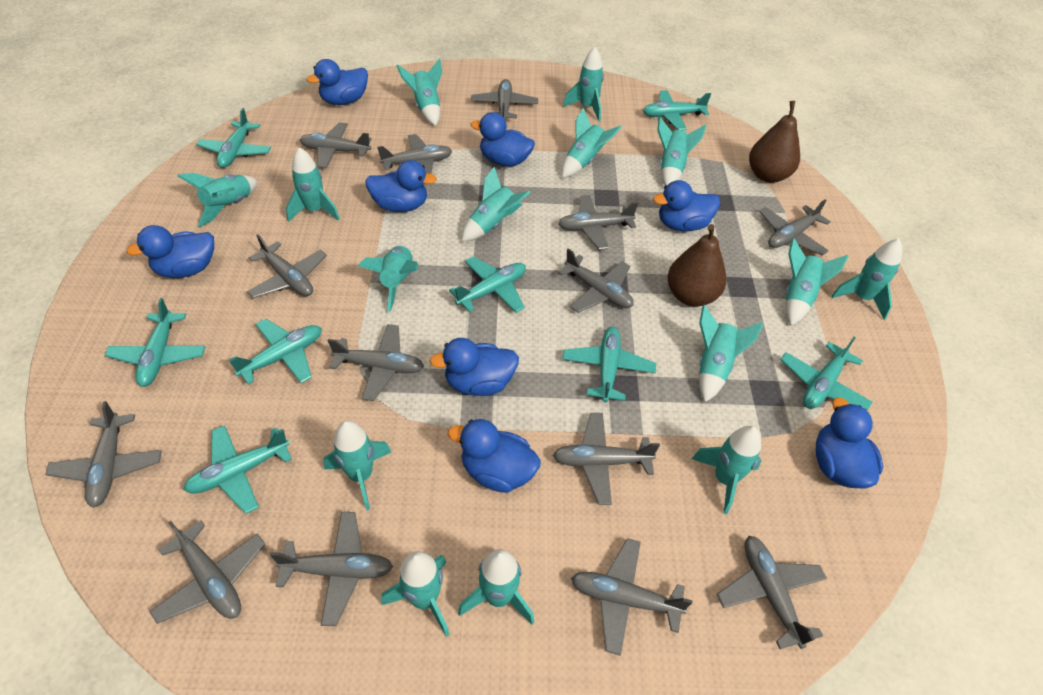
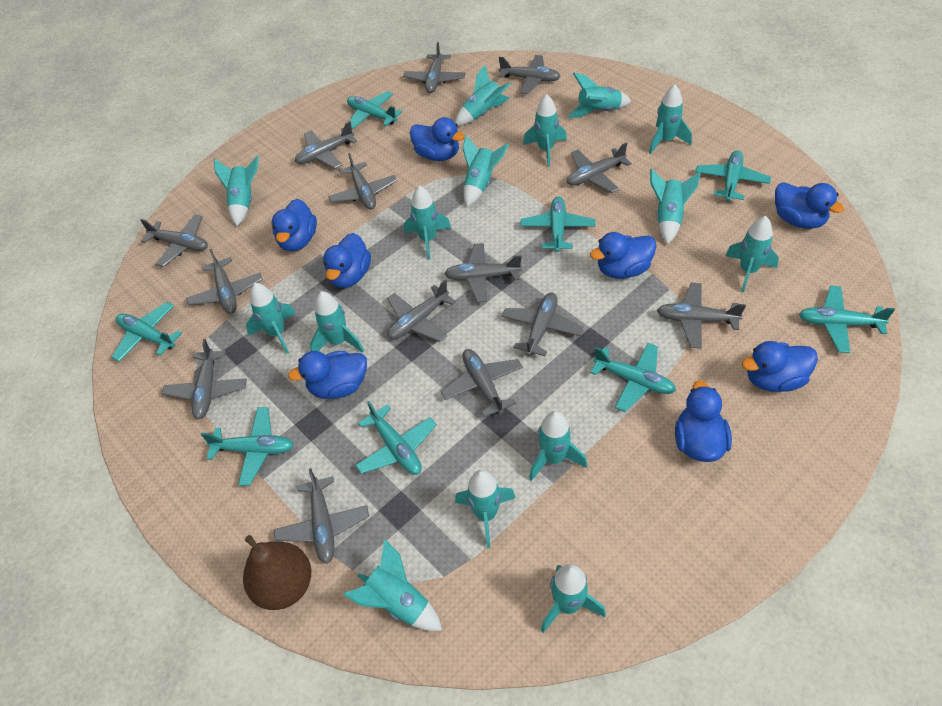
brown pear: 2 -> 1

